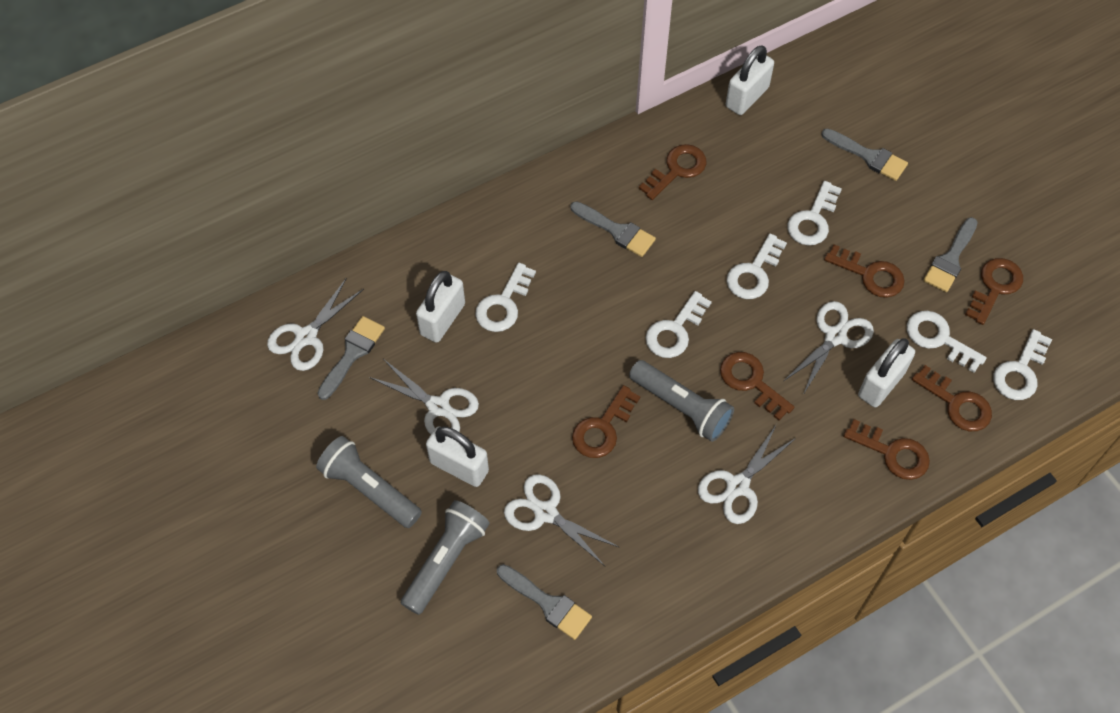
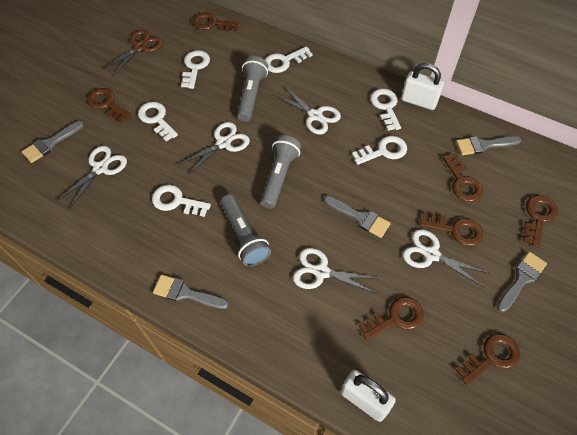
brown scissors: 0 -> 1
white padlock: 4 -> 2

